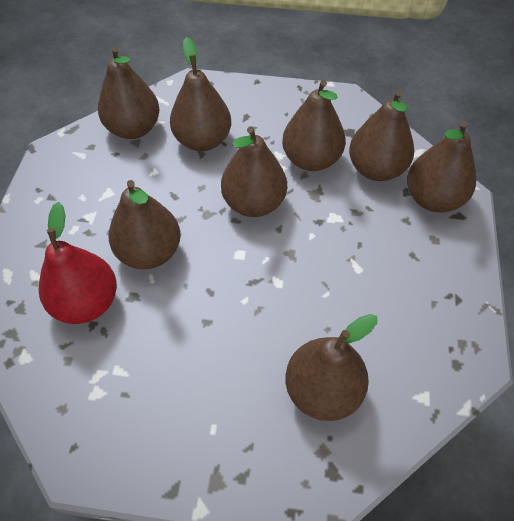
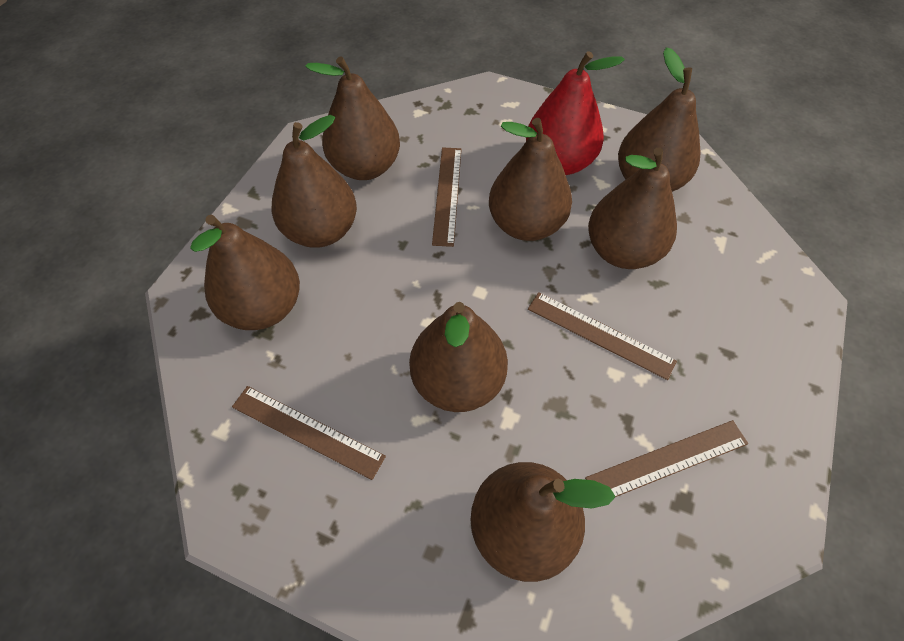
brown ruler: 0 -> 4

